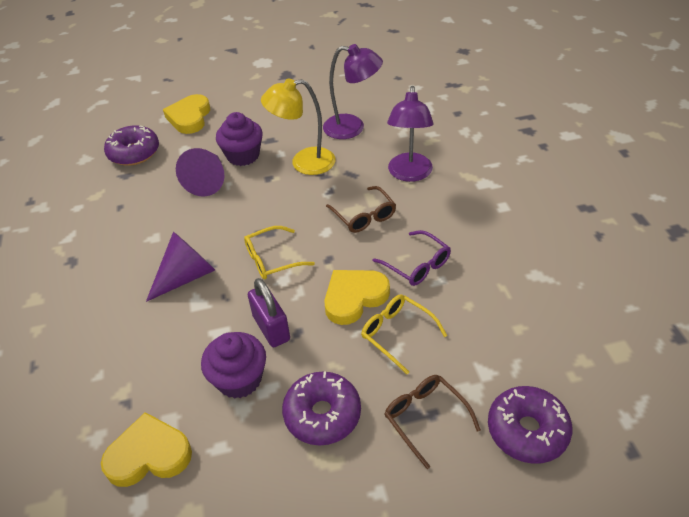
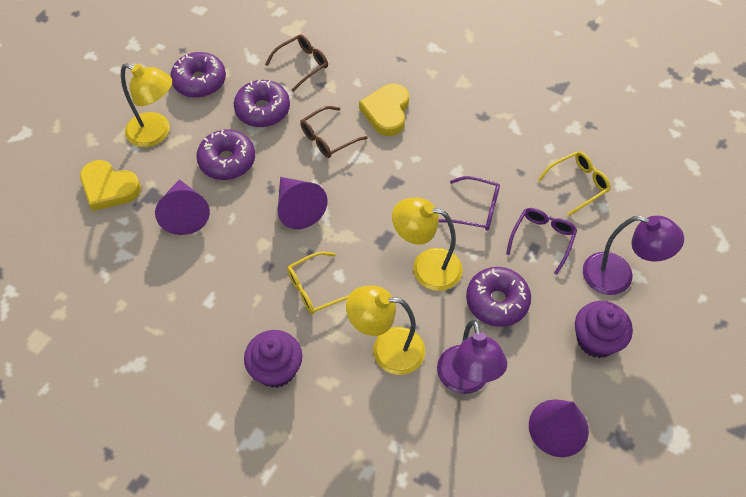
purple cone: 2 -> 3
purple donut: 3 -> 4
purple glasses: 1 -> 2
purple padlock: 1 -> 0
yellow heart: 3 -> 2
yellow lamp: 1 -> 3

